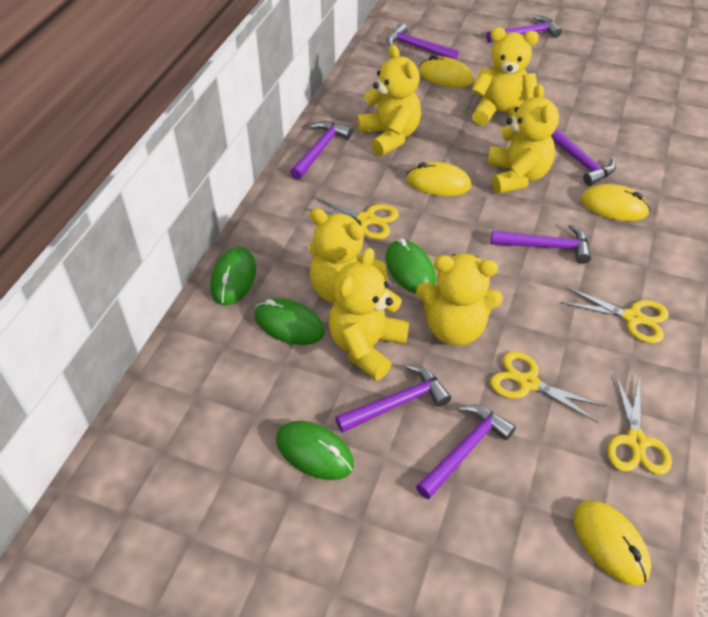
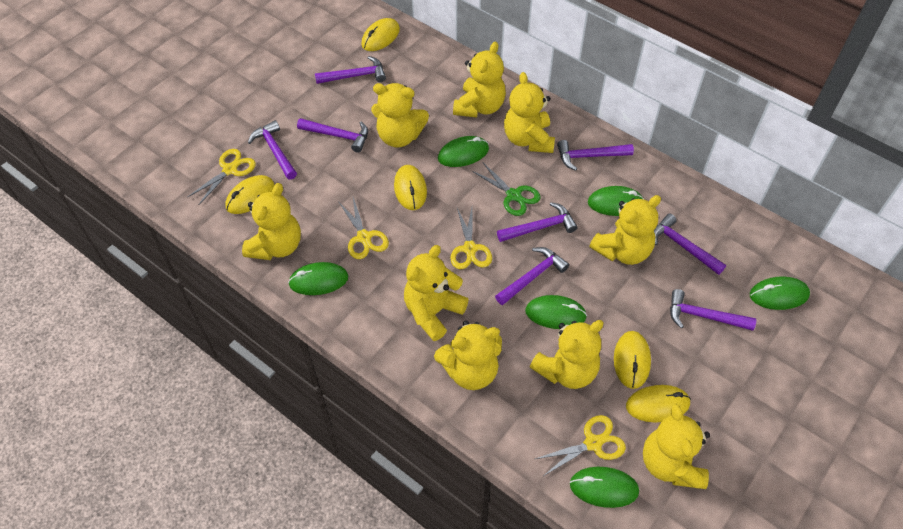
green mouse: 4 -> 6
green scissors: 0 -> 1
purple hammer: 7 -> 8
yellow mouse: 4 -> 5
yellow teddy bear: 6 -> 9

